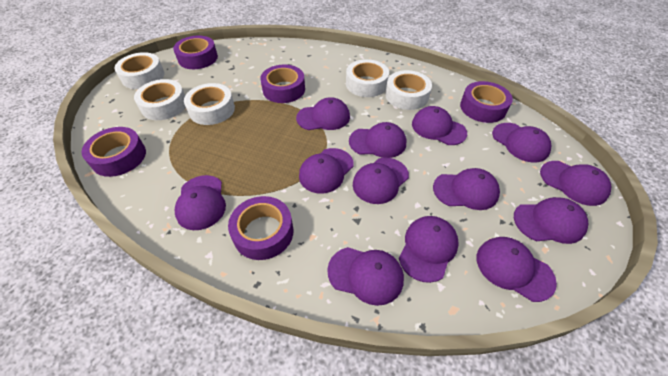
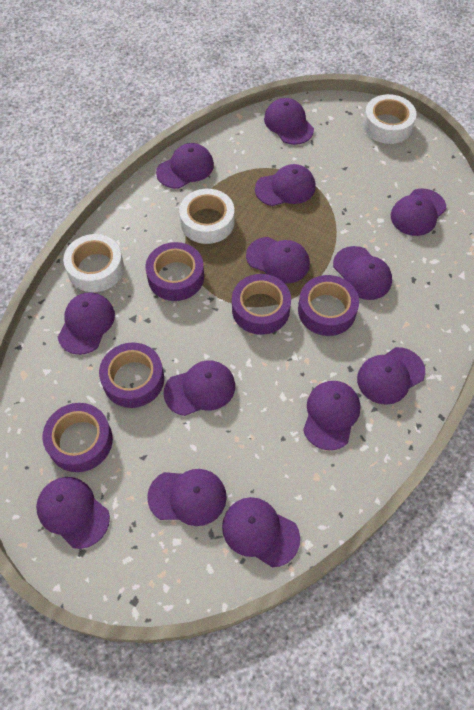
white tape: 5 -> 3

